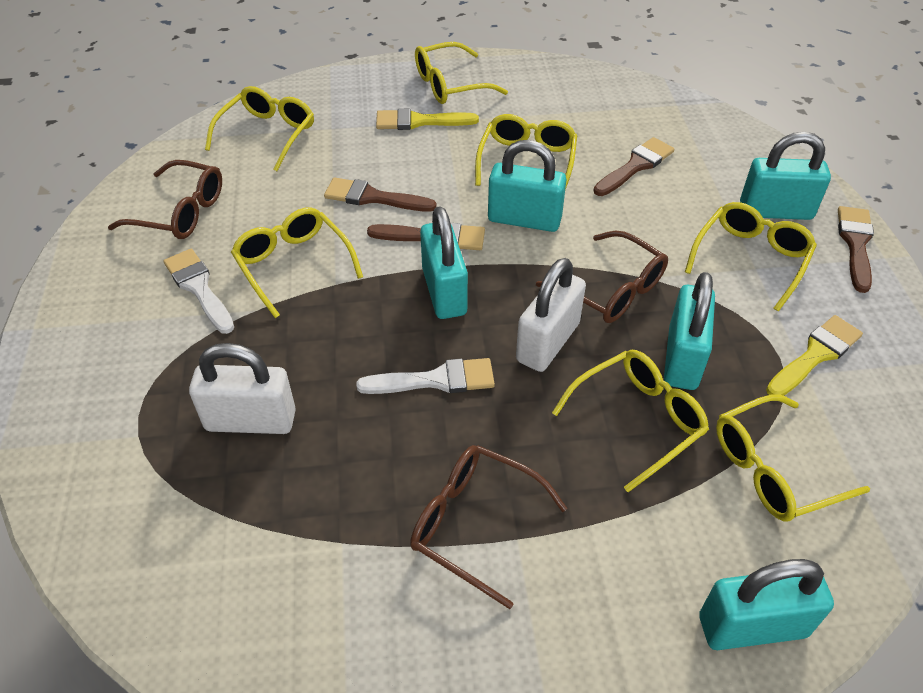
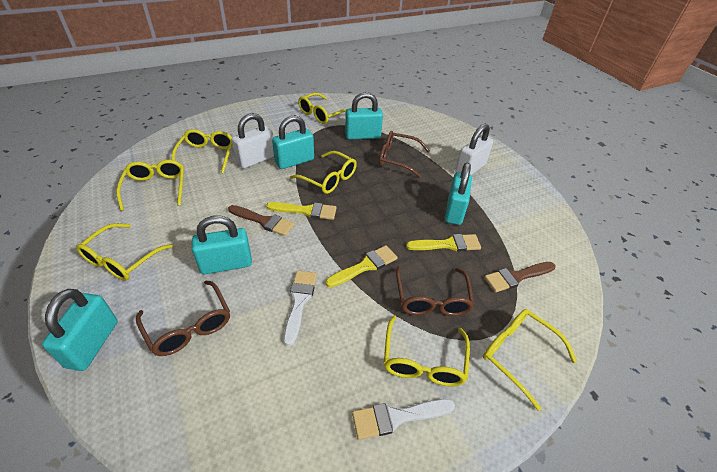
brown brush: 4 -> 2
yellow brush: 2 -> 3

